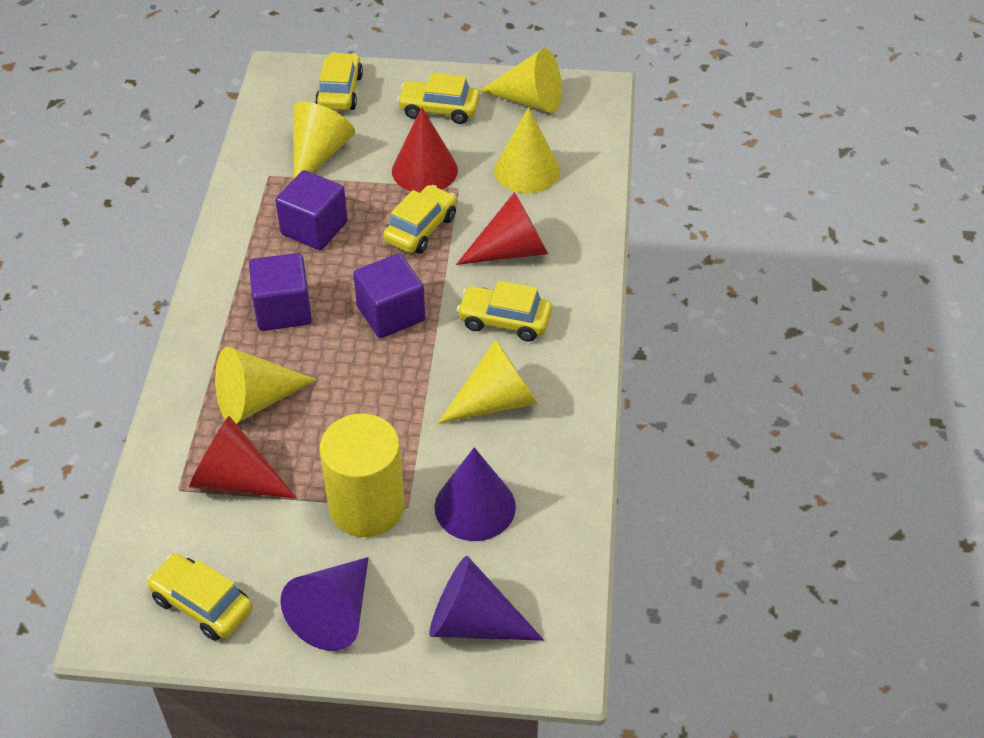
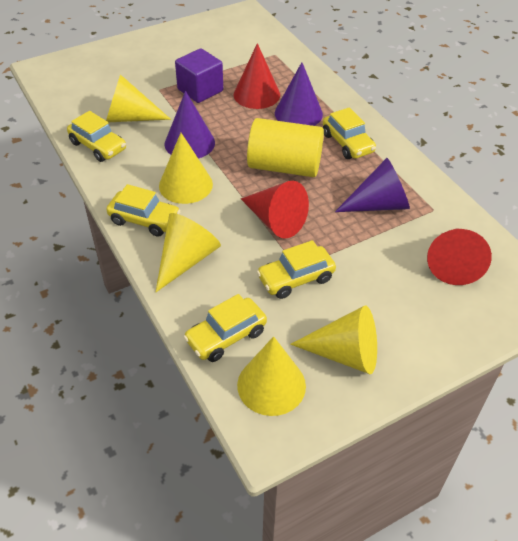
purple cube: 3 -> 1

